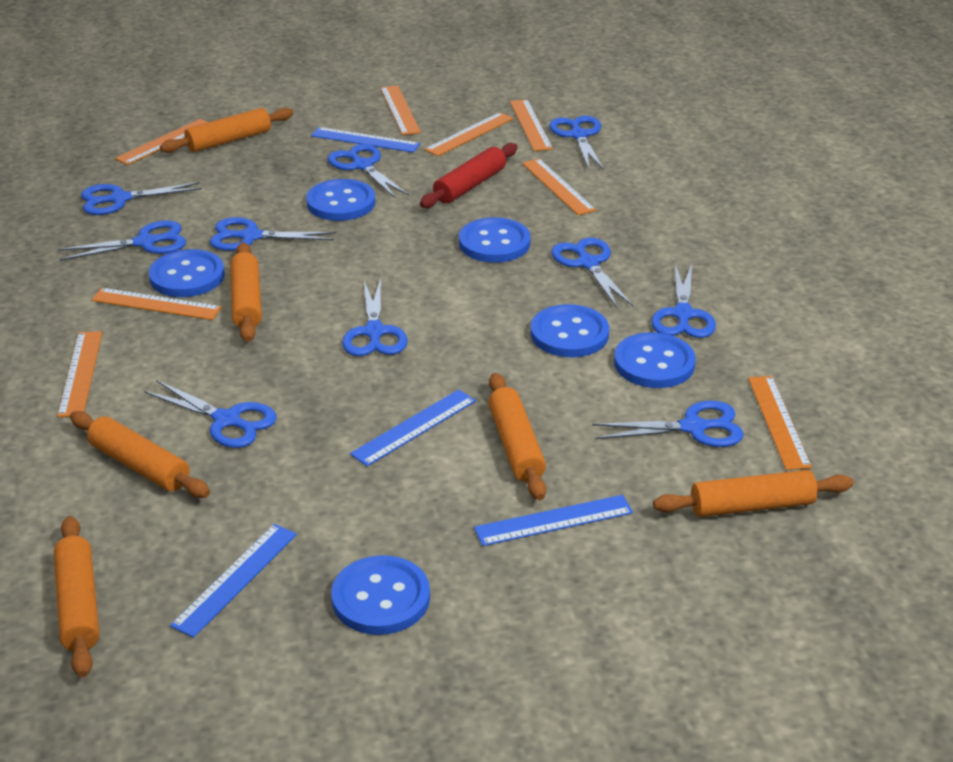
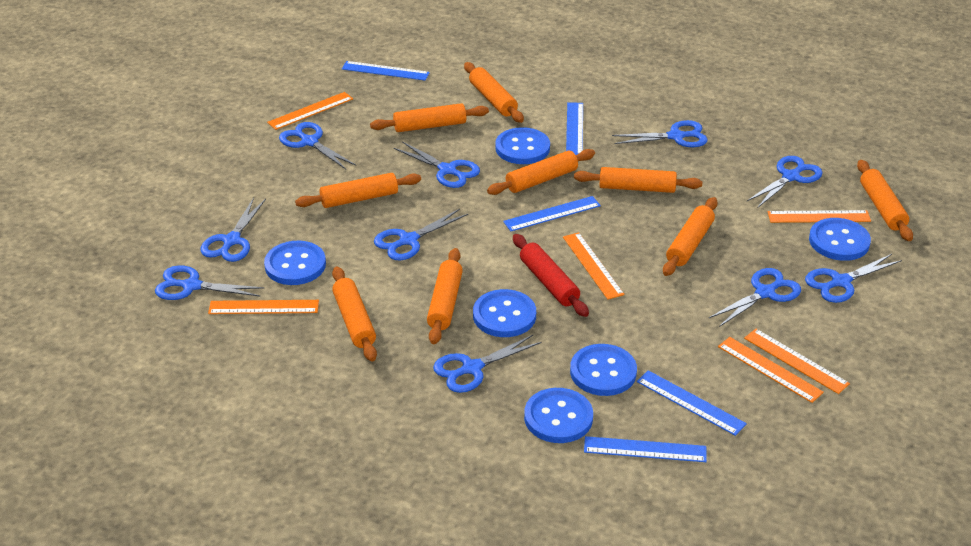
blue ruler: 4 -> 5
orange rolling pin: 6 -> 9
orange ruler: 8 -> 6

